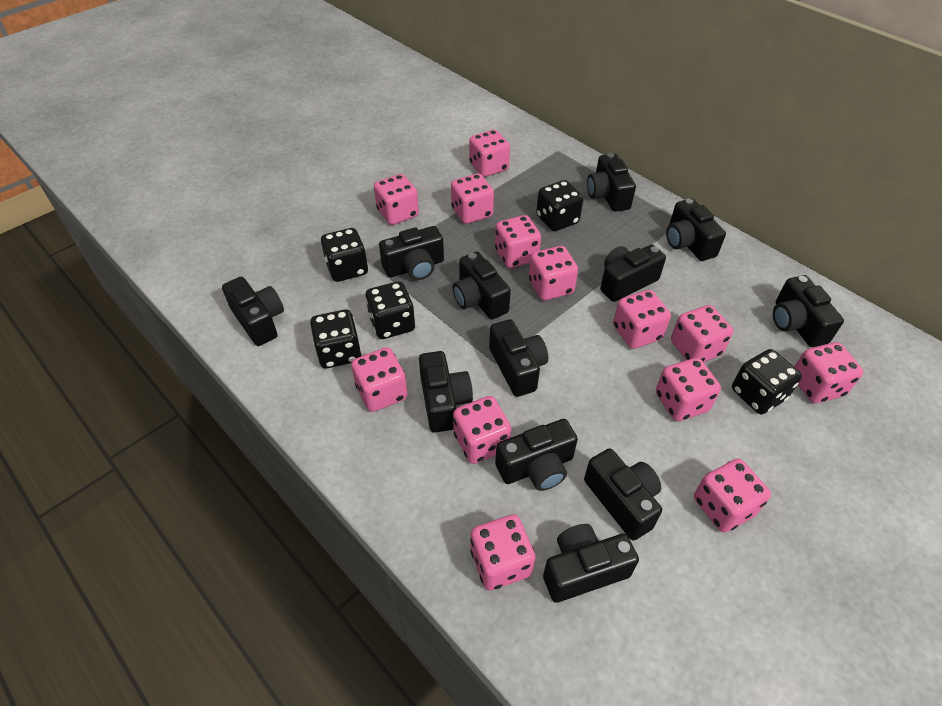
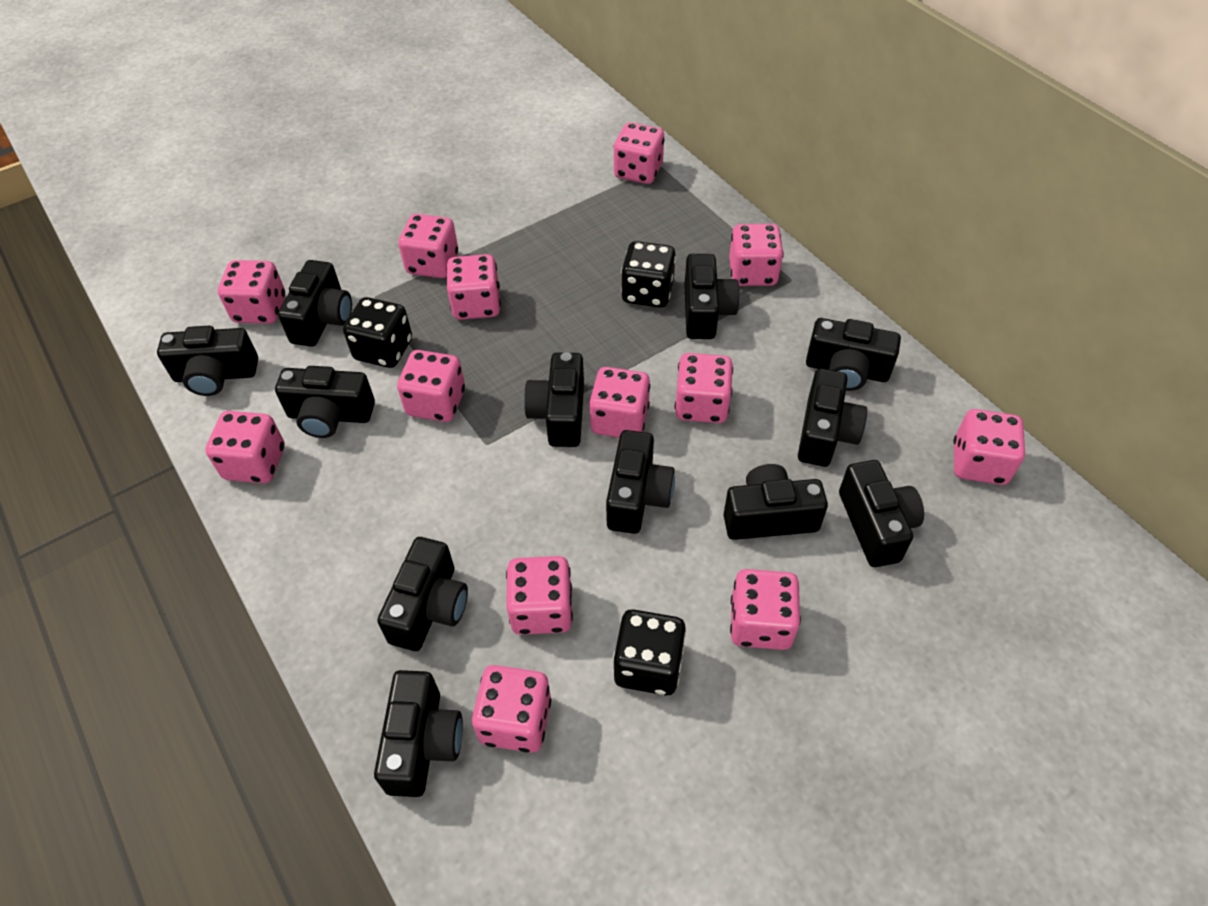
black dice: 5 -> 3

